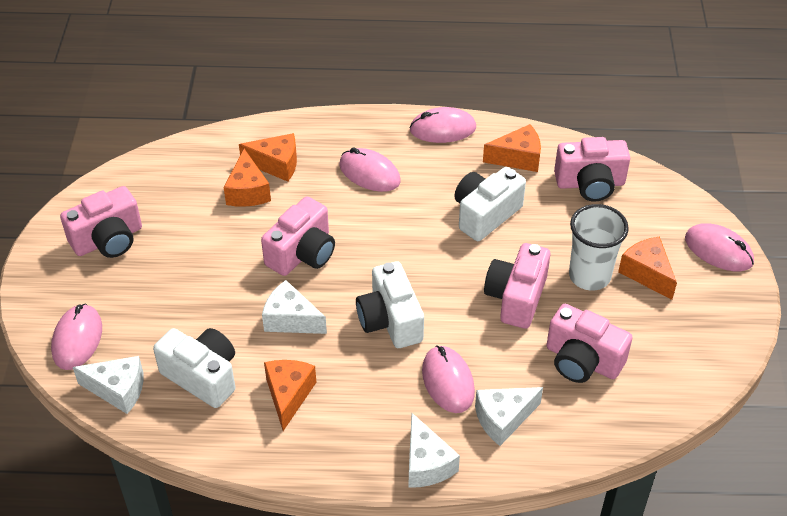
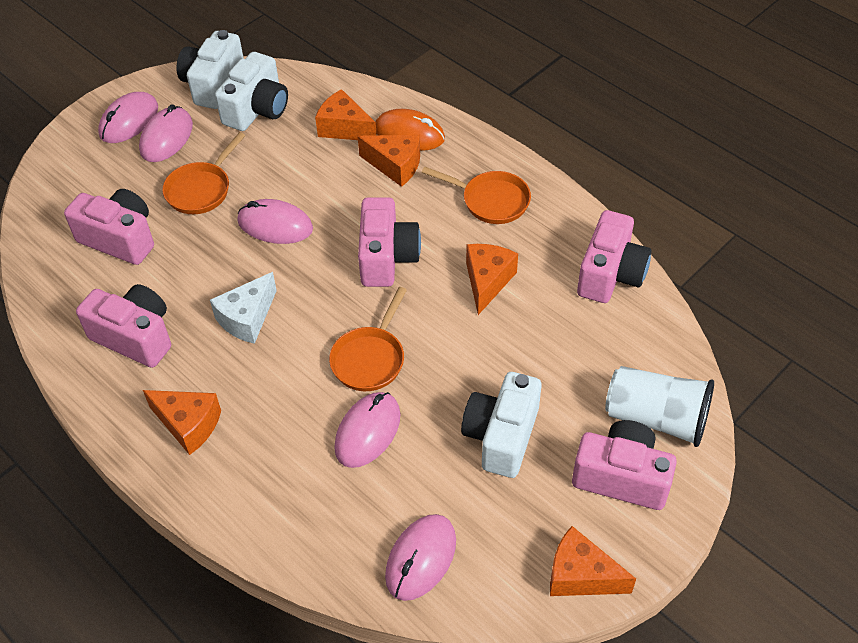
orange mouse: 0 -> 1
orange pan: 0 -> 3
white cheese: 4 -> 1

